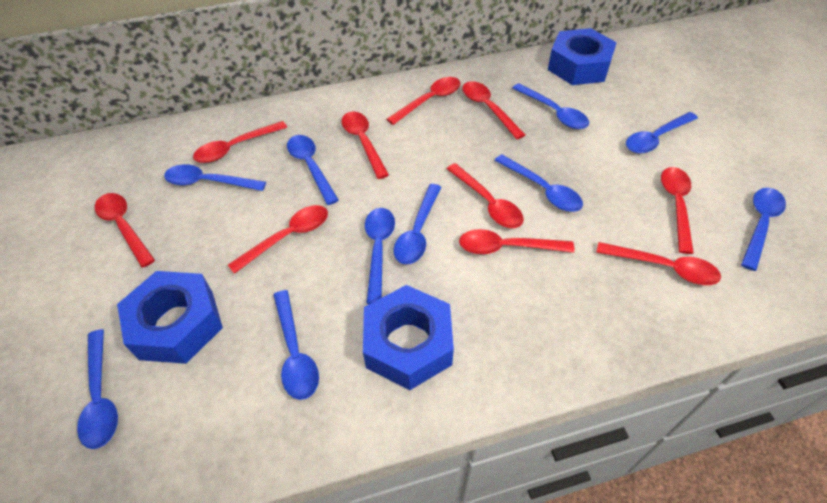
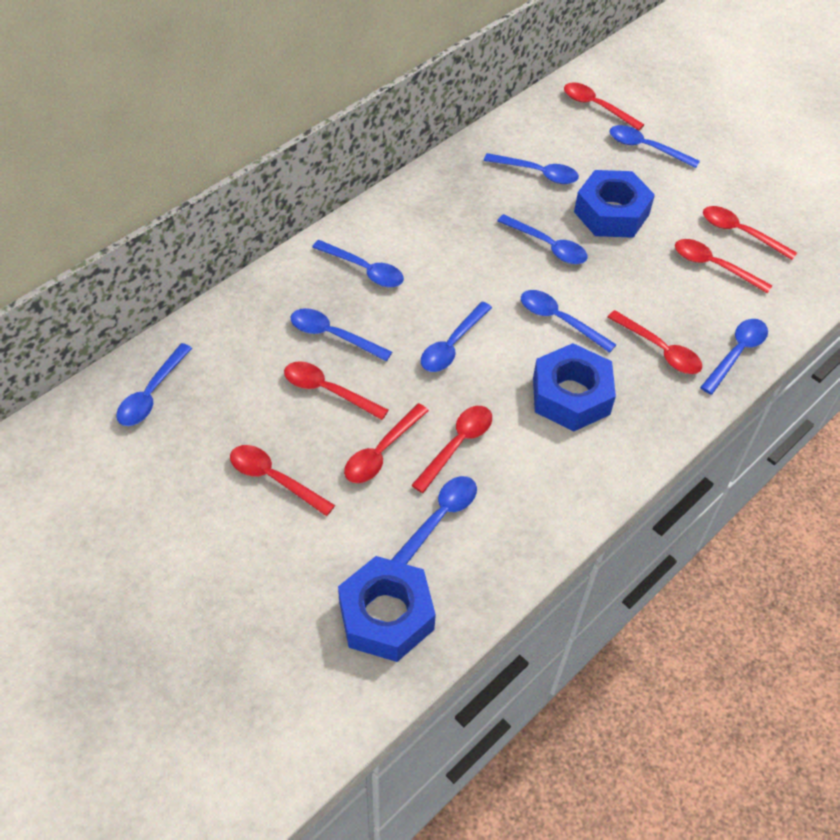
red spoon: 10 -> 8

